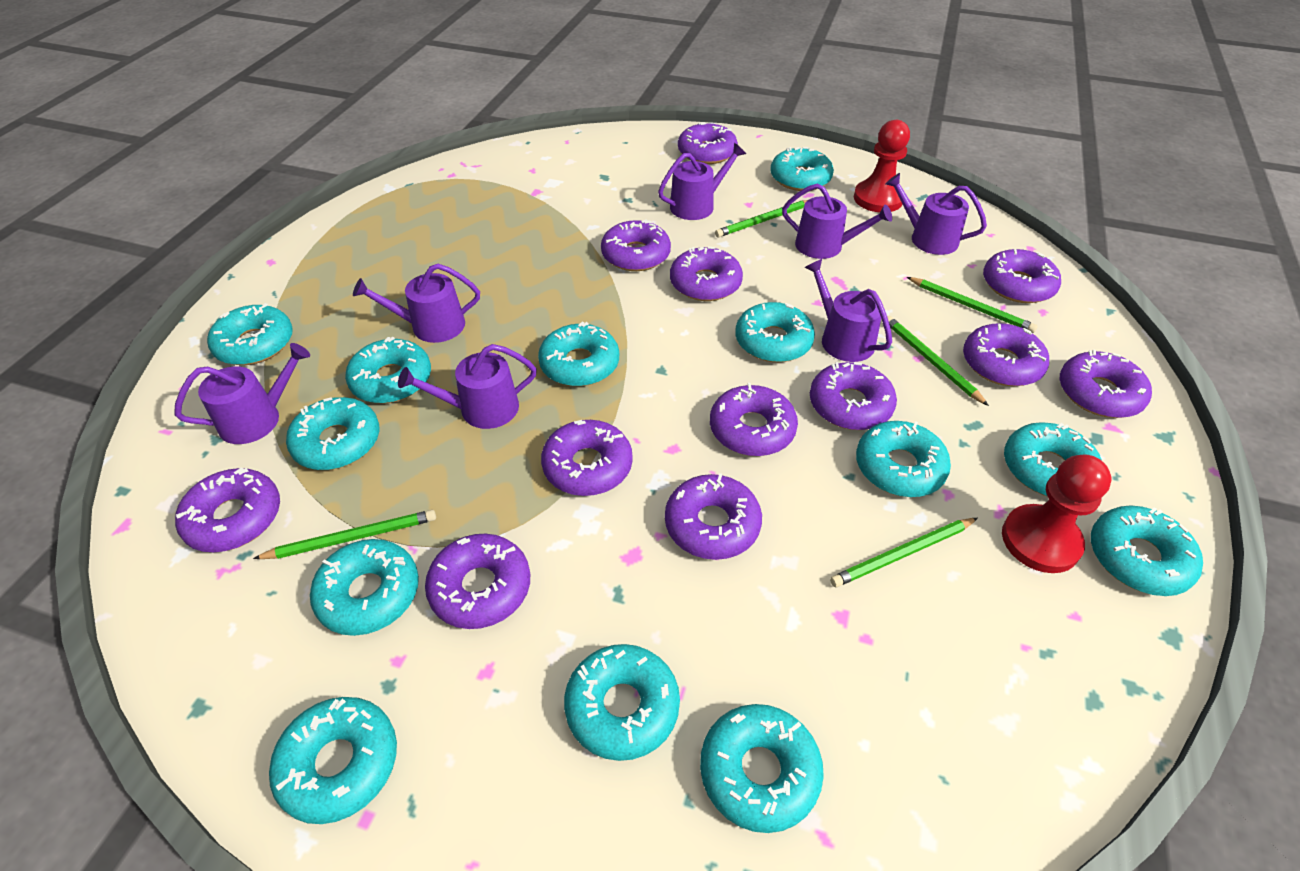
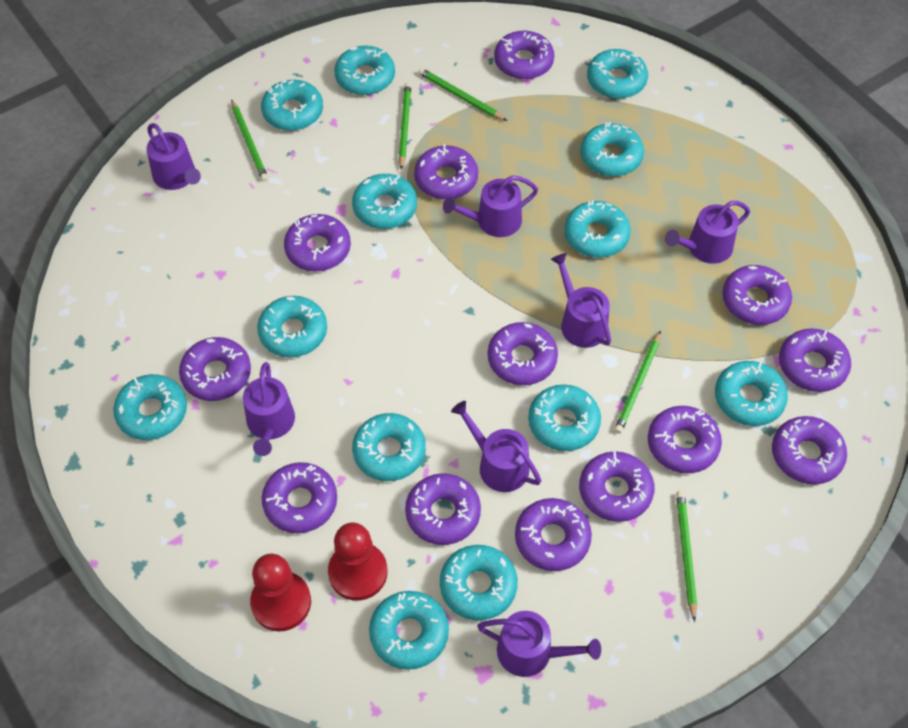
purple donut: 12 -> 13

